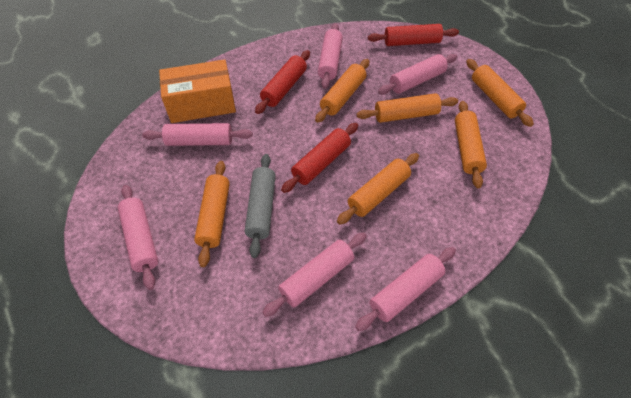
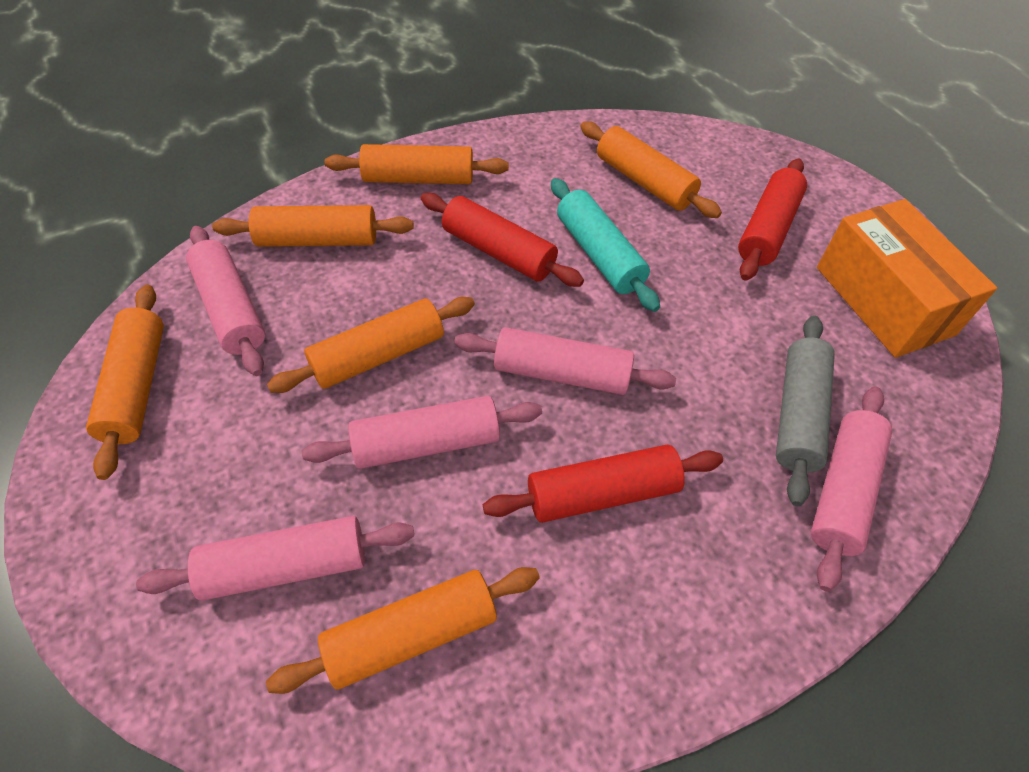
pink rolling pin: 6 -> 5
turquoise rolling pin: 0 -> 1

